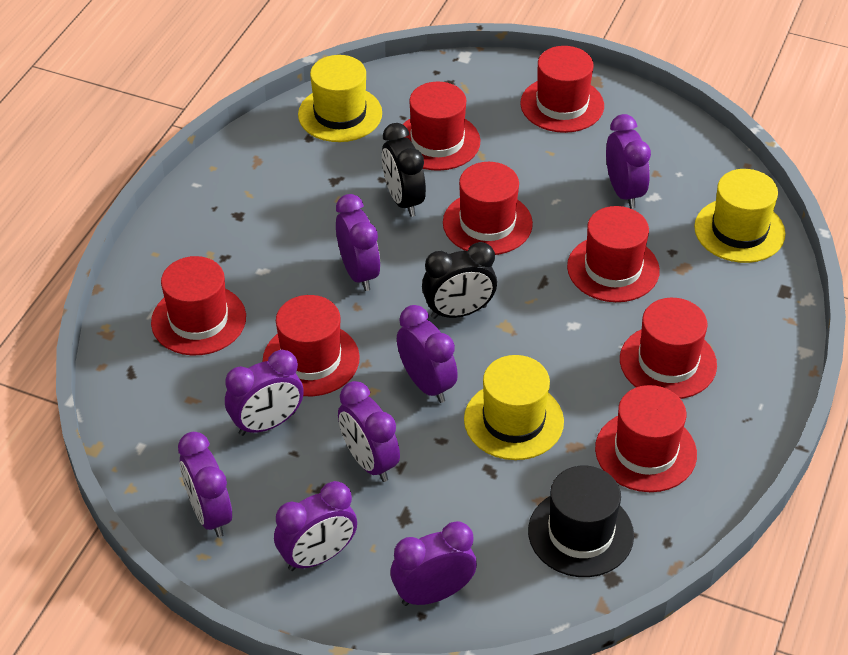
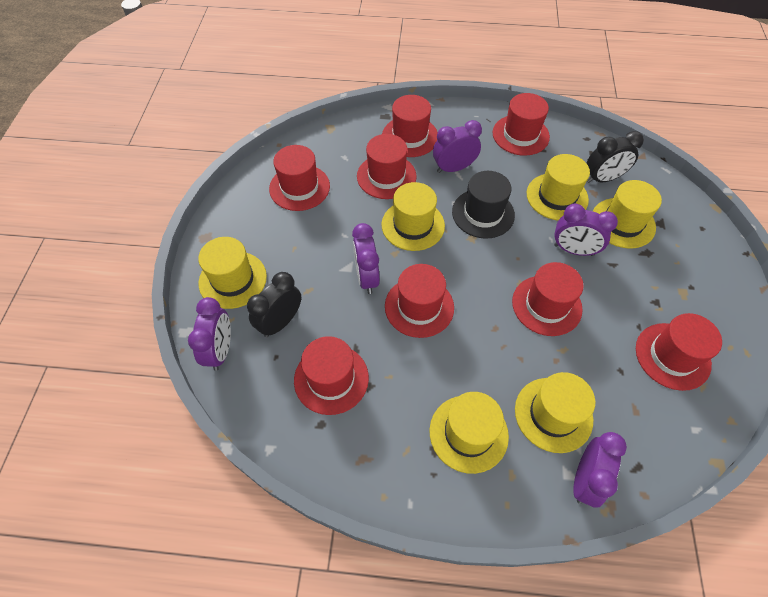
purple clock: 8 -> 5
yellow hat: 3 -> 6

